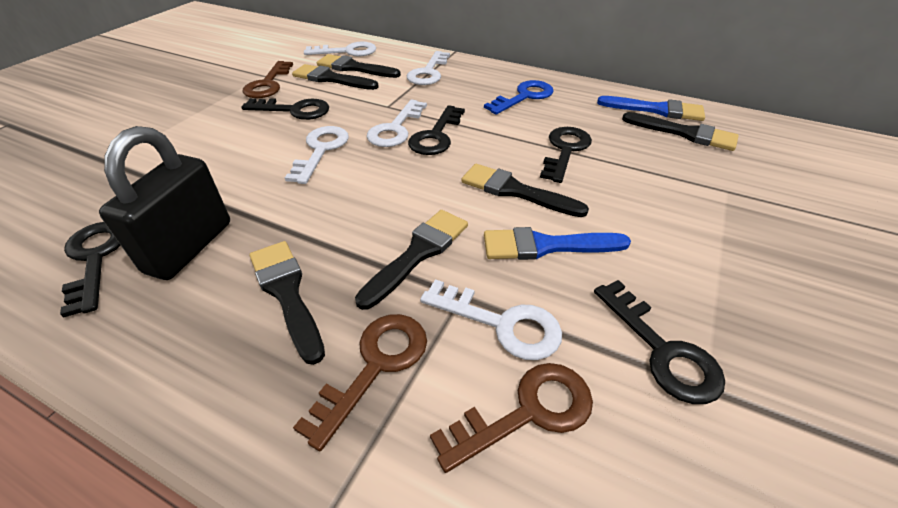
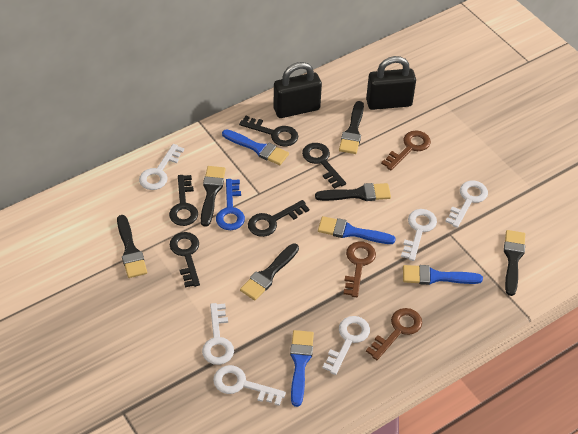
black padlock: 1 -> 2
blue brush: 2 -> 4
white key: 5 -> 6

